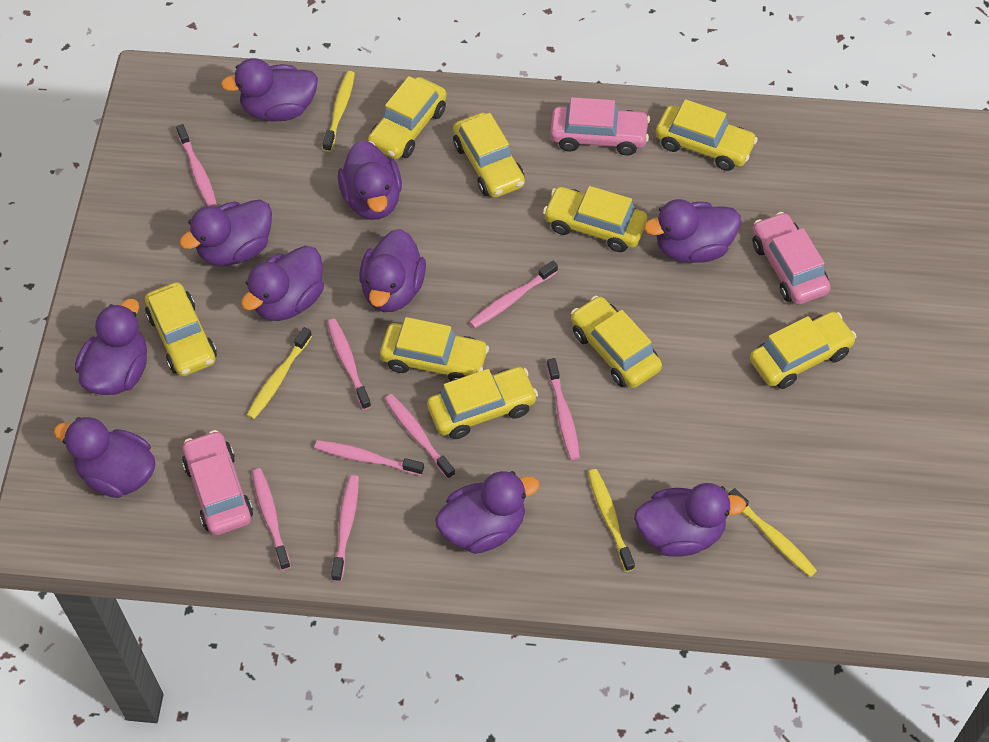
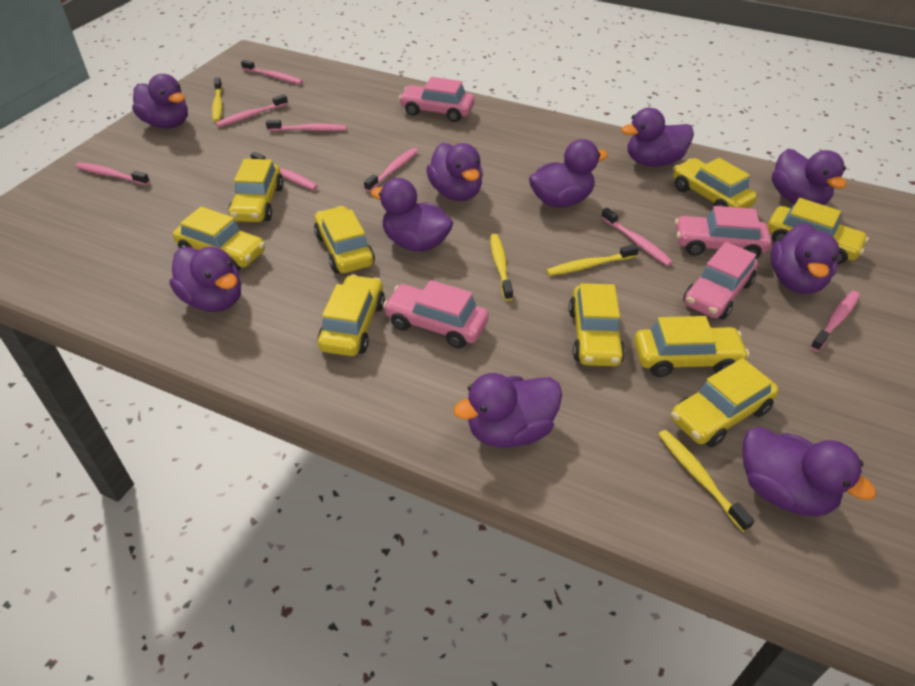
pink car: 3 -> 4

